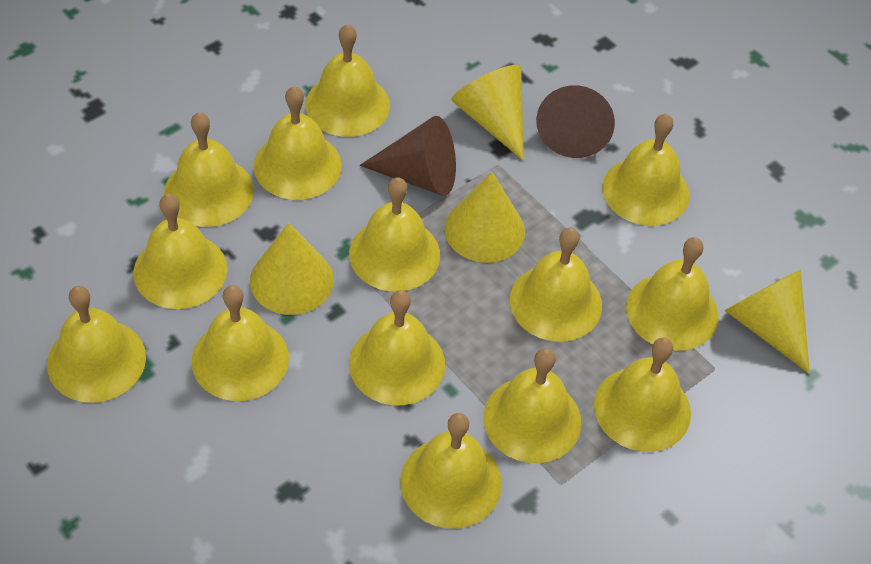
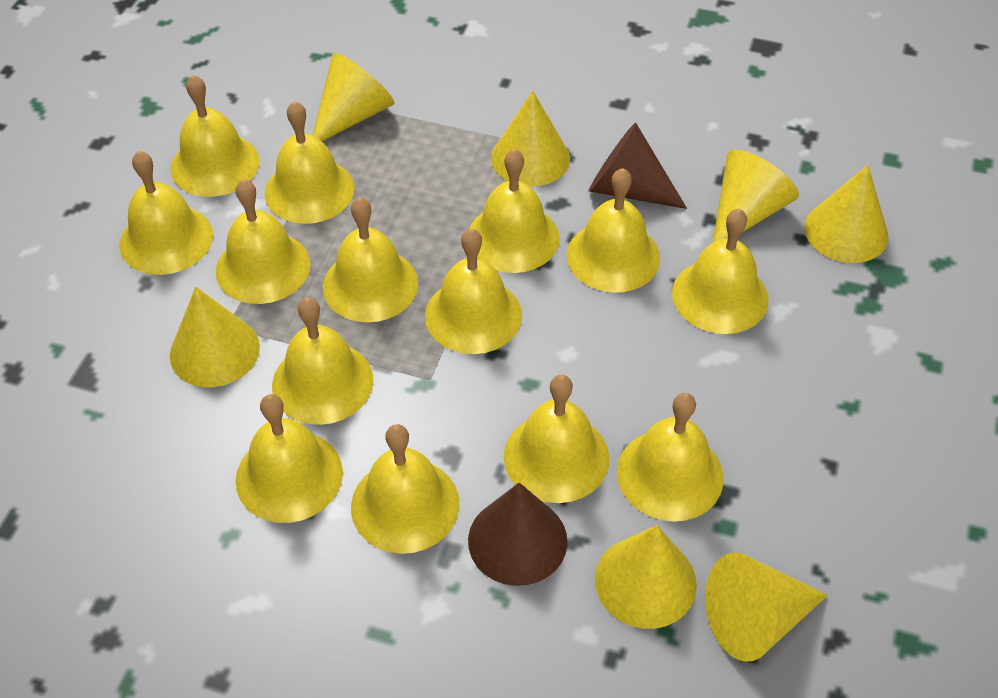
yellow cone: 4 -> 7

